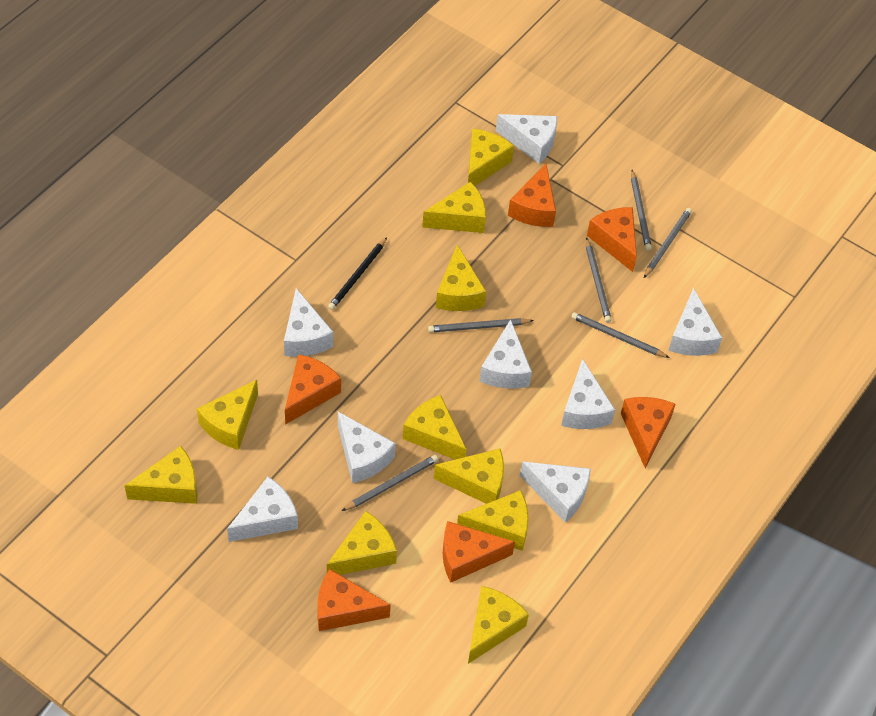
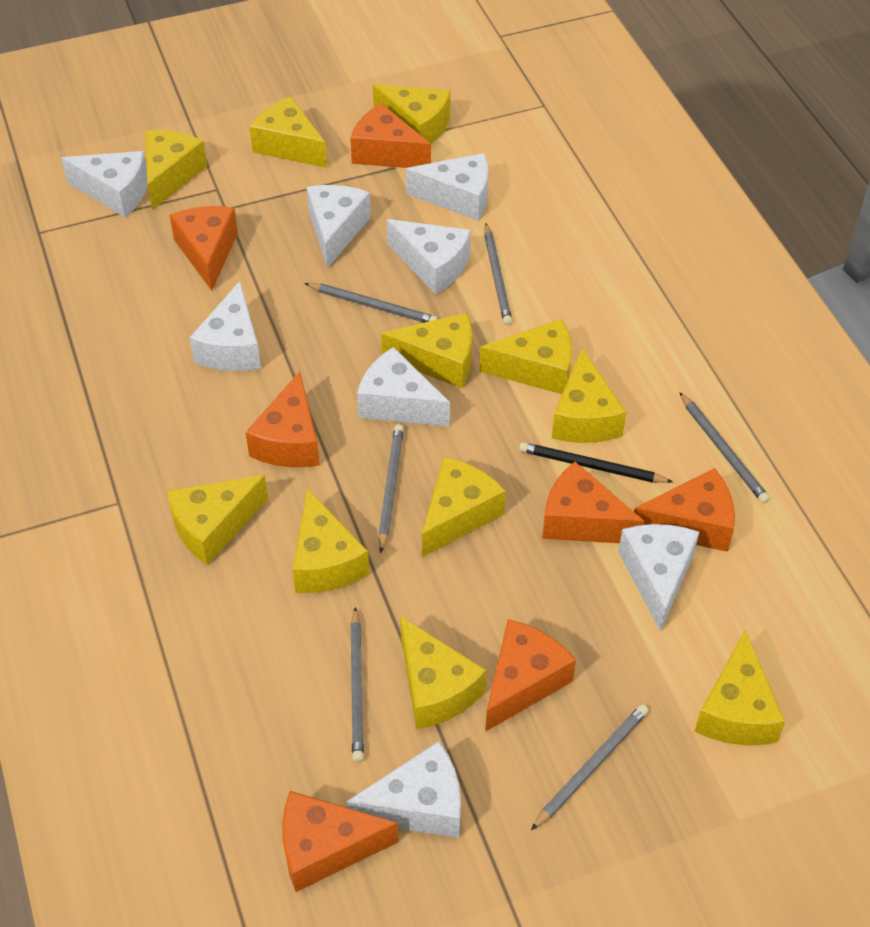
orange cheese: 6 -> 7
yellow cheese: 10 -> 11

